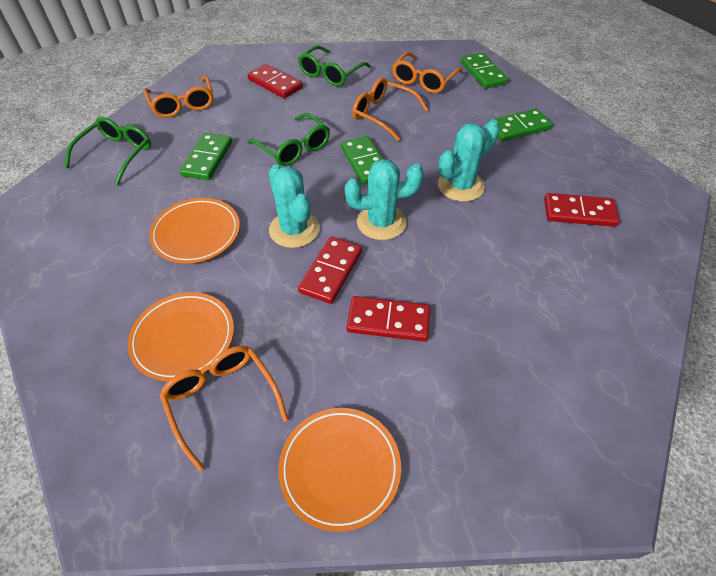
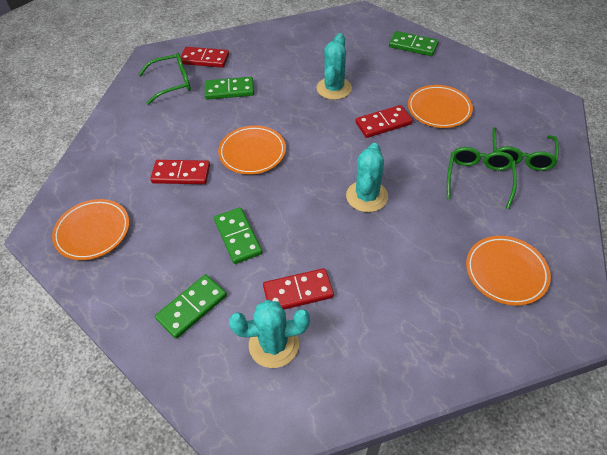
orange glasses: 4 -> 0
orange plate: 3 -> 4

